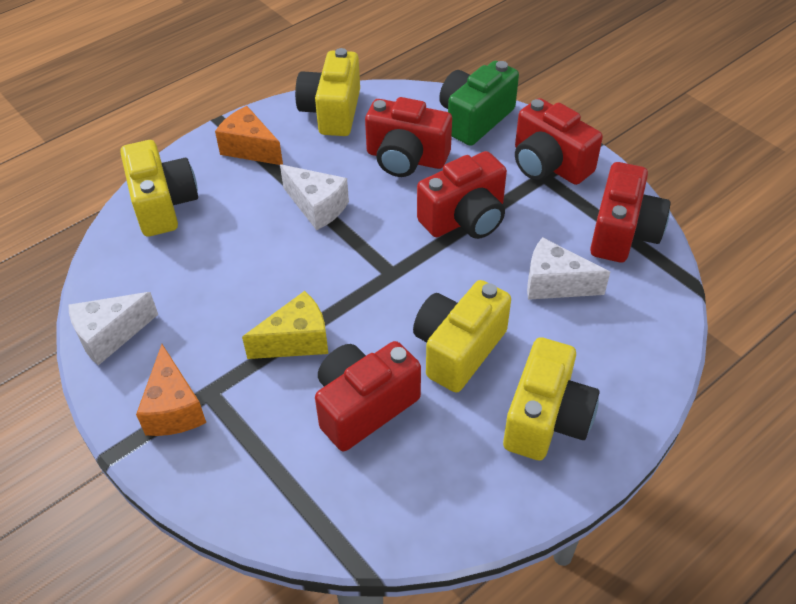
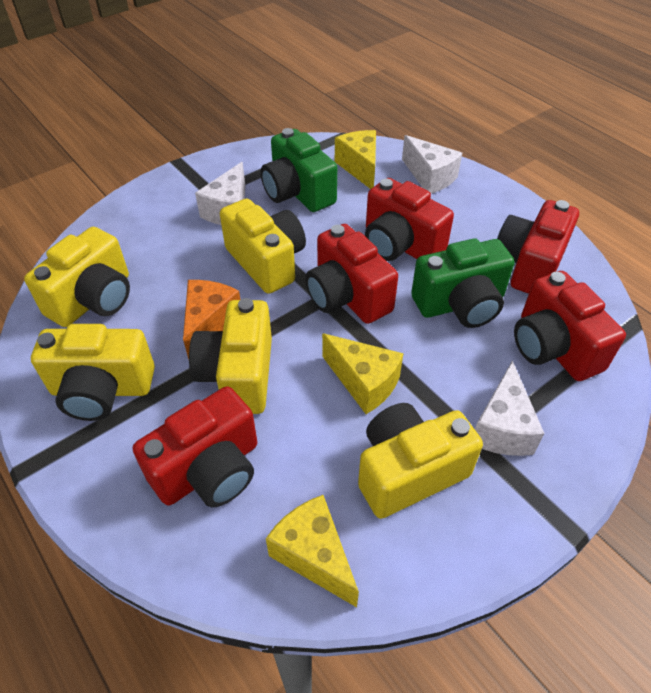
green camera: 1 -> 2
orange cheese: 2 -> 1
yellow camera: 4 -> 5
yellow cheese: 1 -> 3

